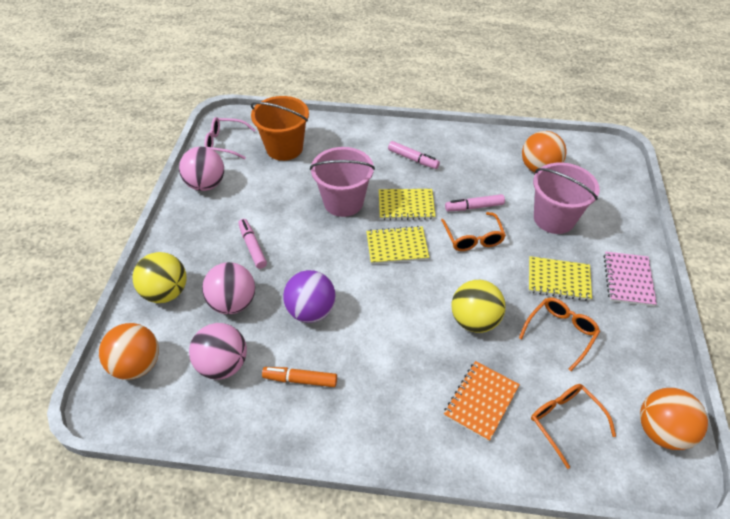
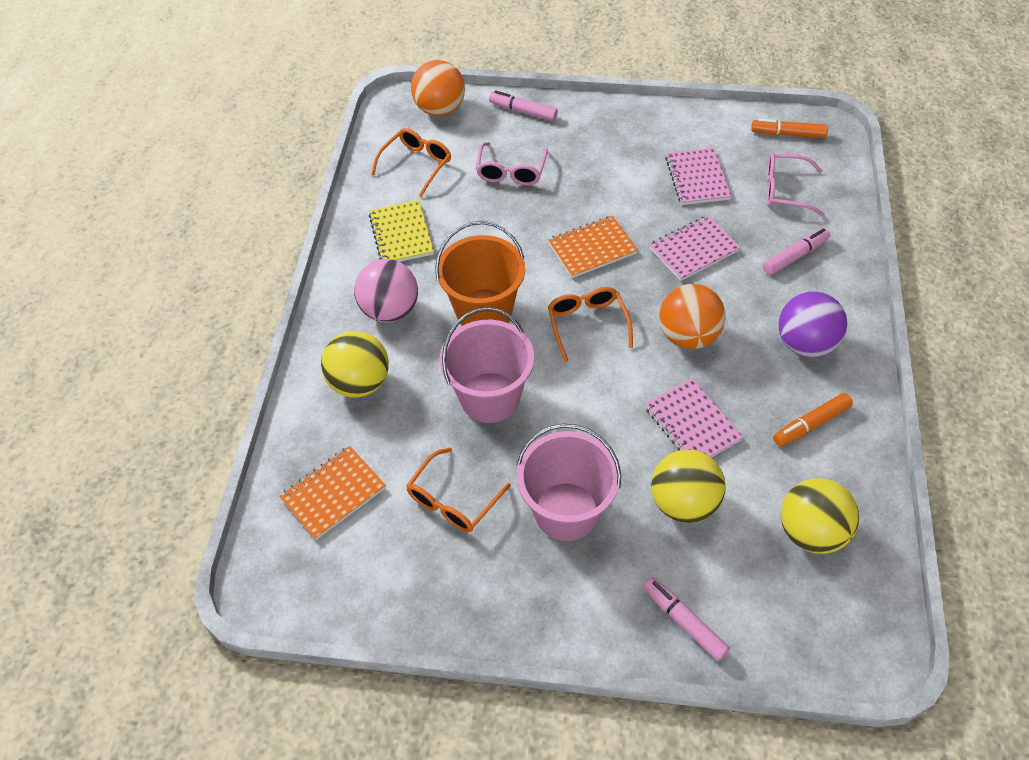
orange ball: 3 -> 2
orange marker: 1 -> 2
orange notebook: 1 -> 2
pink ball: 3 -> 1
pink glasses: 1 -> 2
pink notebook: 1 -> 3
yellow ball: 2 -> 3
yellow notebook: 3 -> 1

